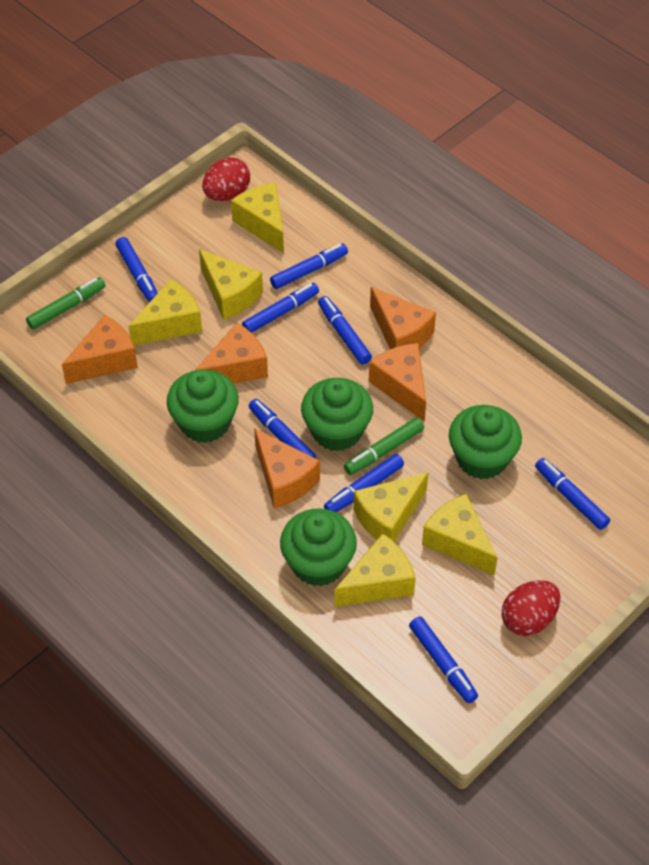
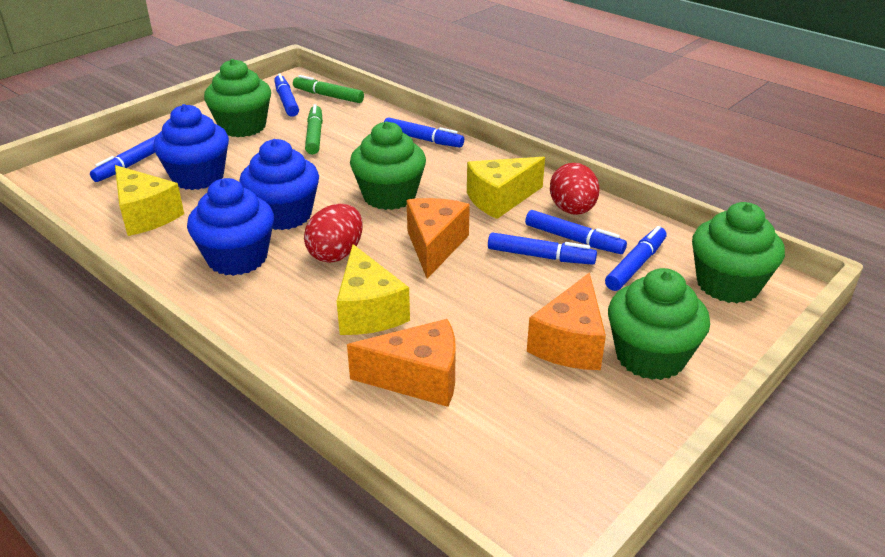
blue cupcake: 0 -> 3
blue marker: 8 -> 6
orange cheese: 5 -> 3
yellow cheese: 6 -> 3

